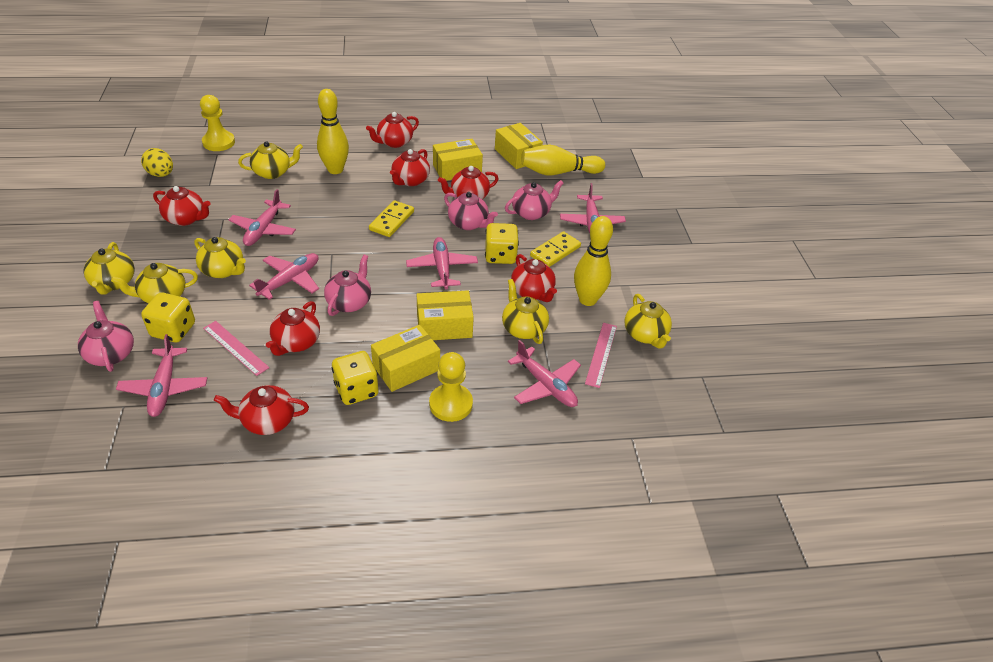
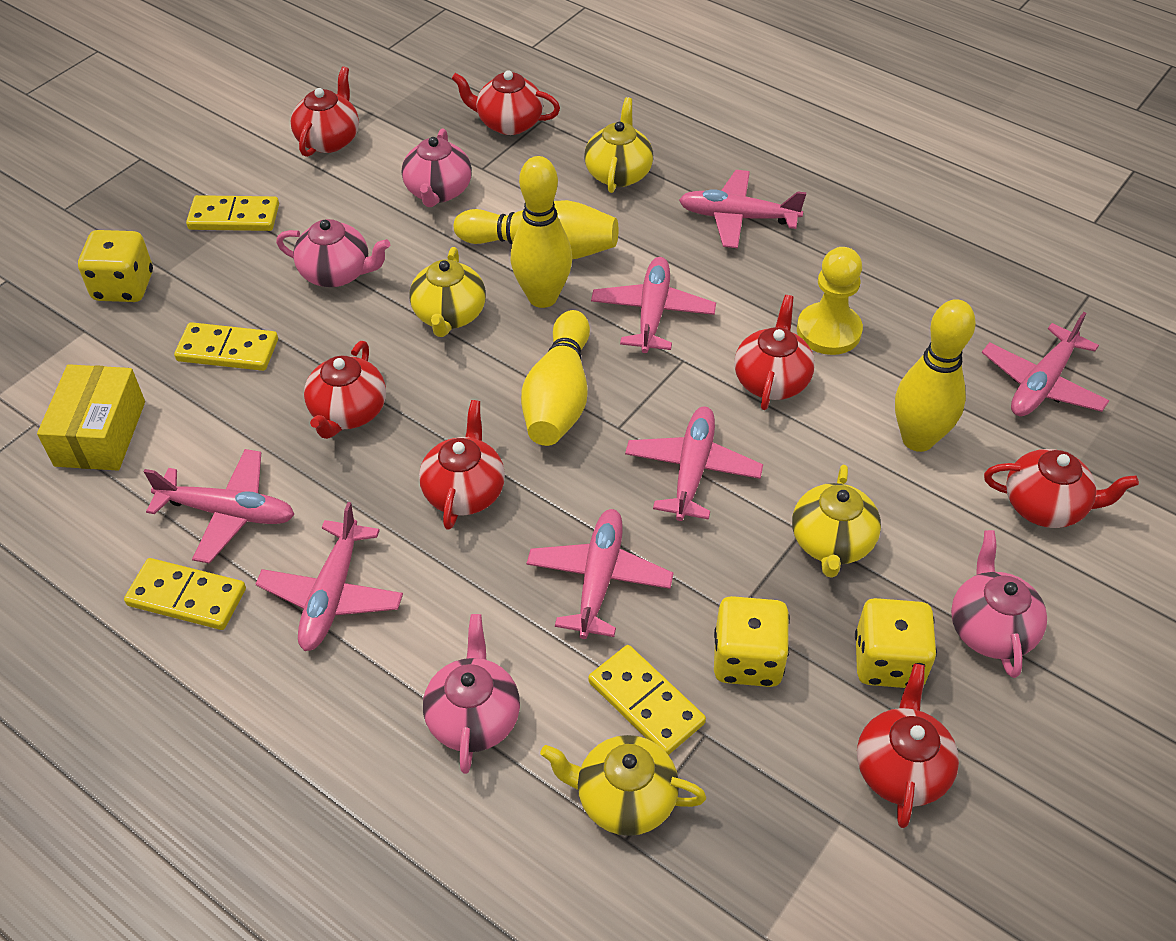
pink plane: 6 -> 7
pink ruler: 2 -> 0
yellow bowling pin: 3 -> 4
yellow box: 4 -> 1
yellow domino: 2 -> 4
yellow egg: 1 -> 0
yellow pawn: 2 -> 1
yellow teapot: 6 -> 4

